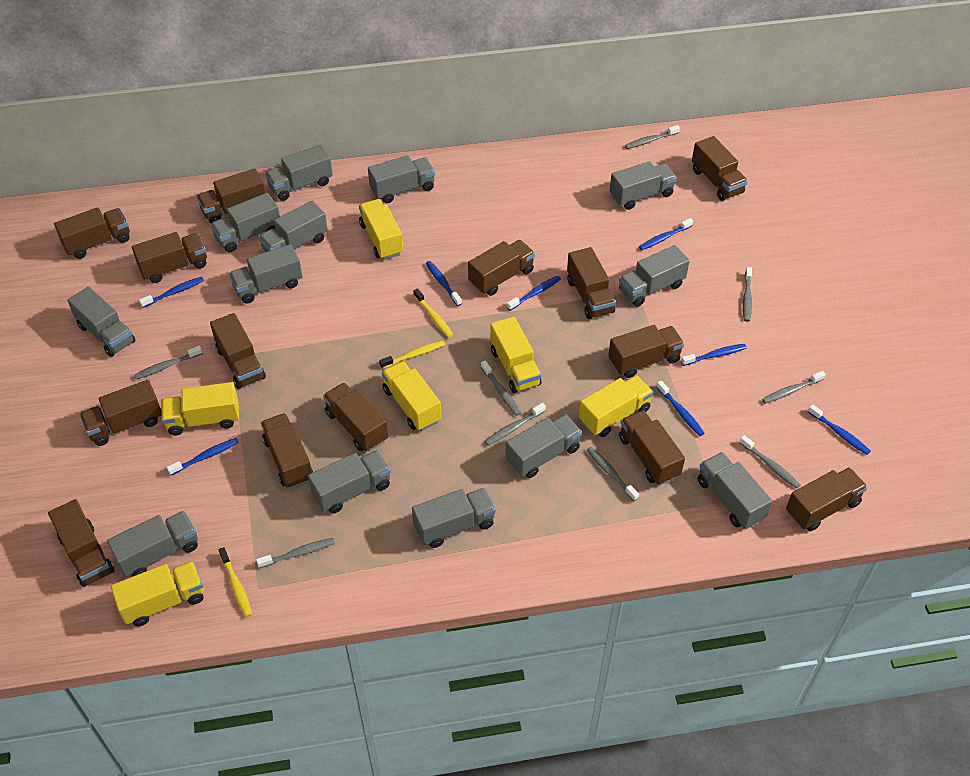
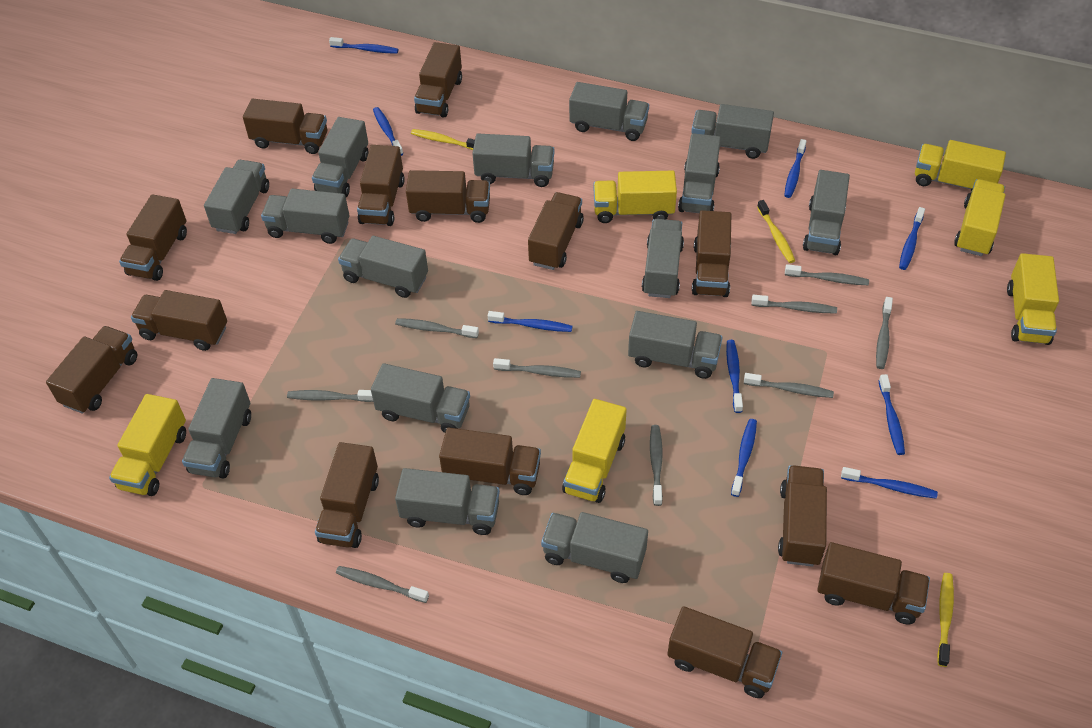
blue toothbrush: 8 -> 9
grey truck: 13 -> 15

